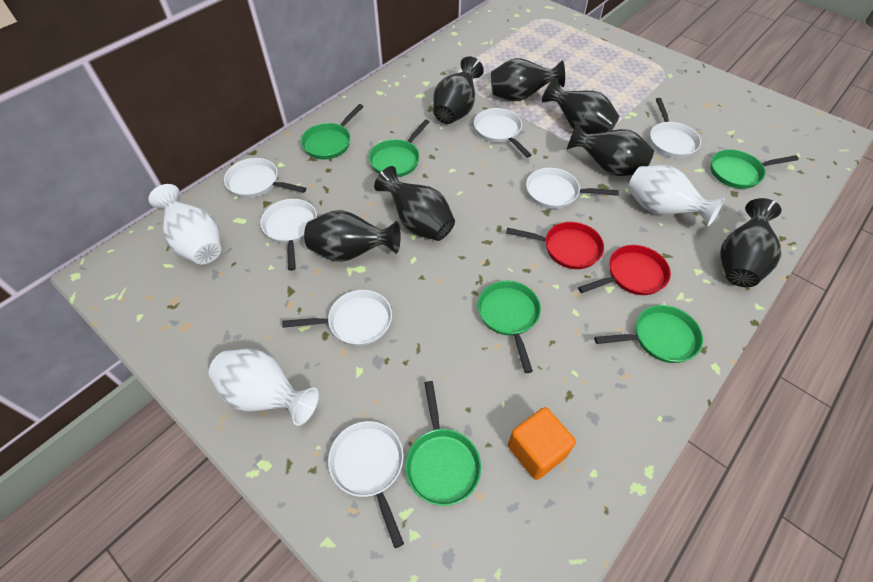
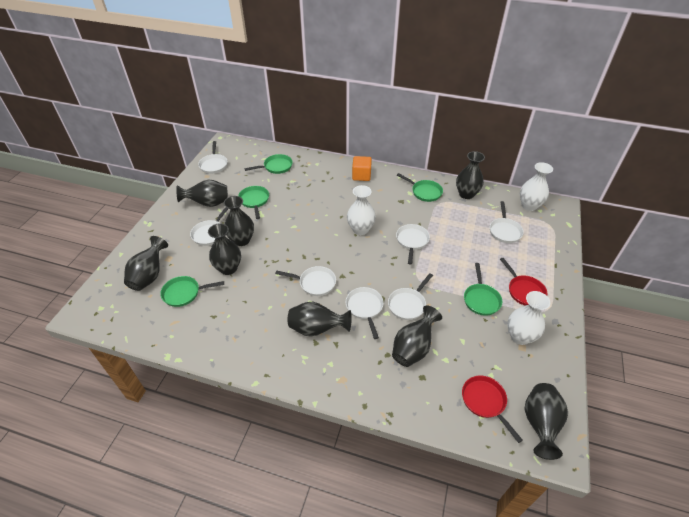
black vase: 7 -> 8
green pan: 6 -> 5

